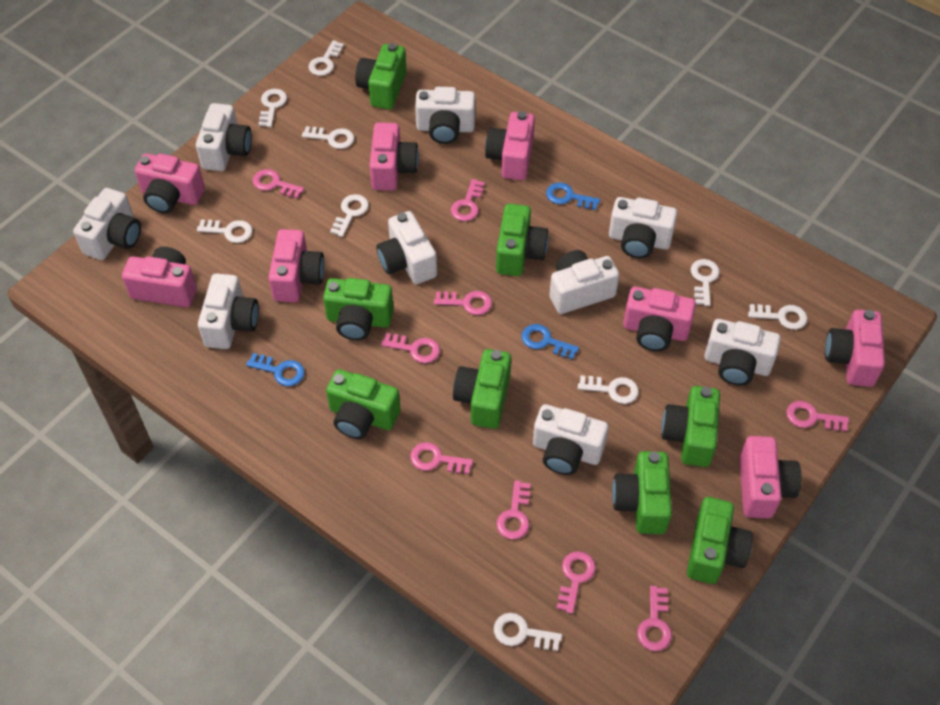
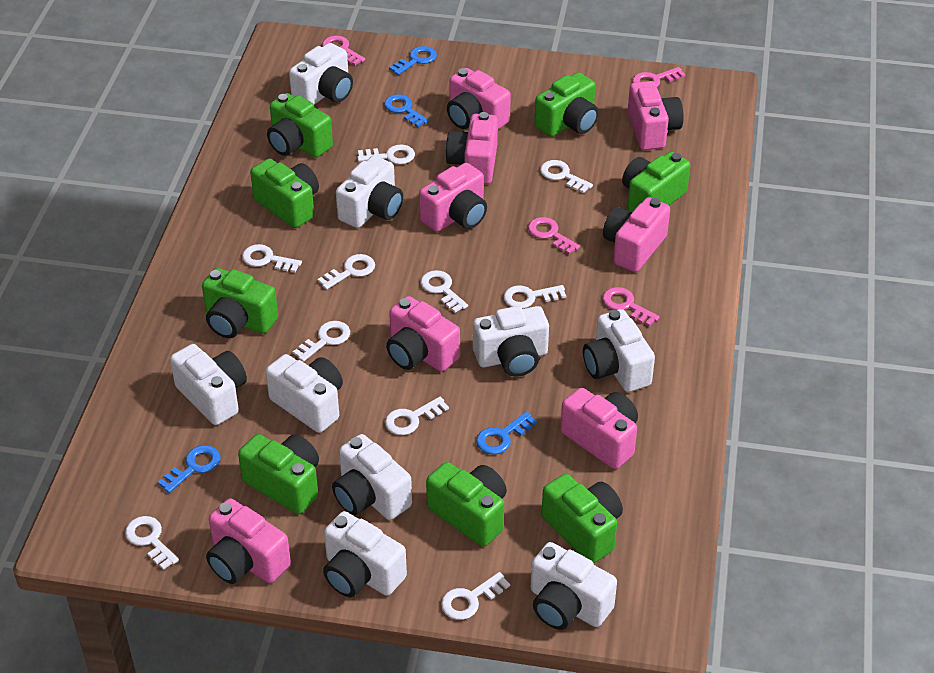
blue key: 3 -> 4
pink key: 9 -> 4
white key: 9 -> 10

